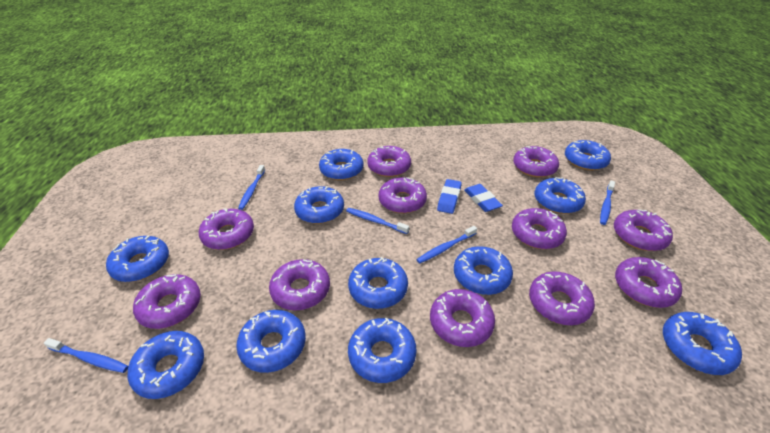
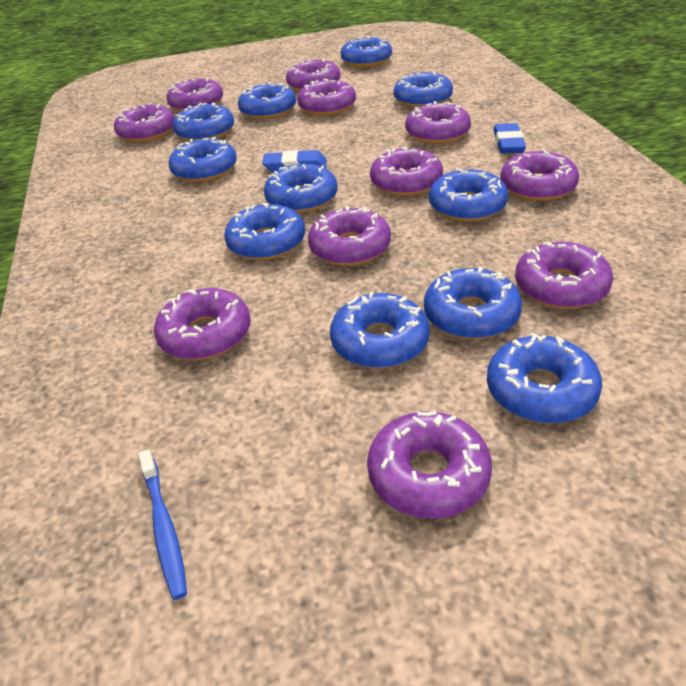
blue toothbrush: 5 -> 1

